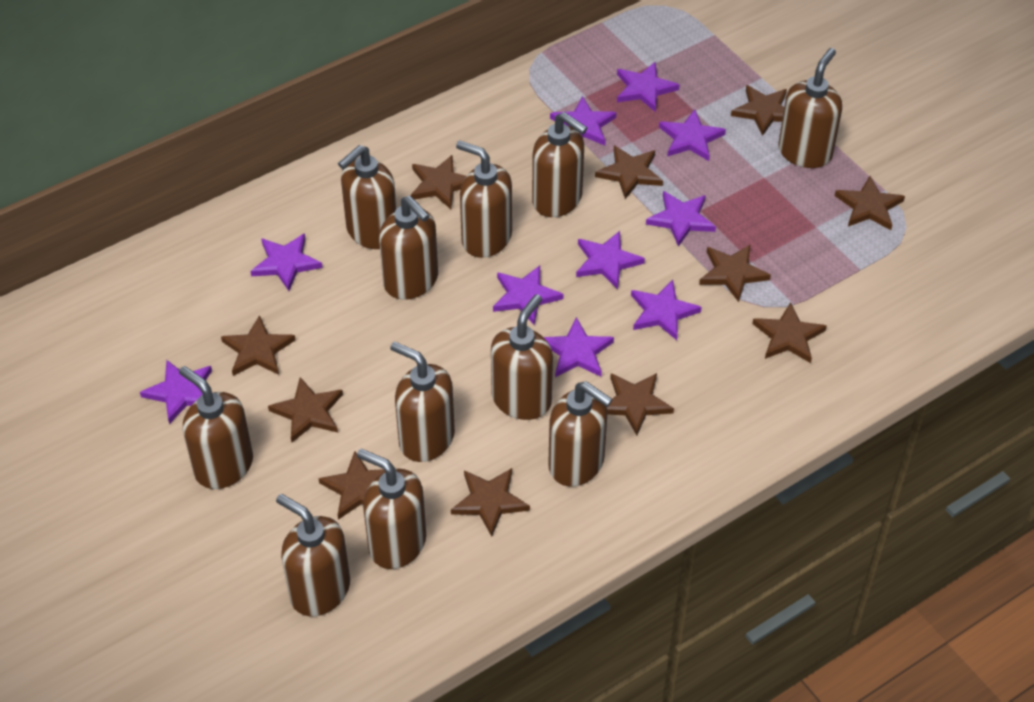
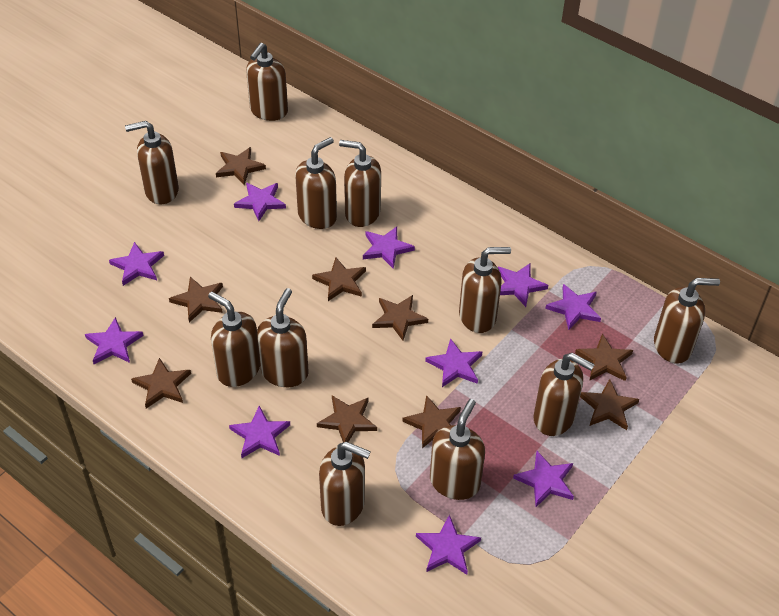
brown star: 11 -> 9

